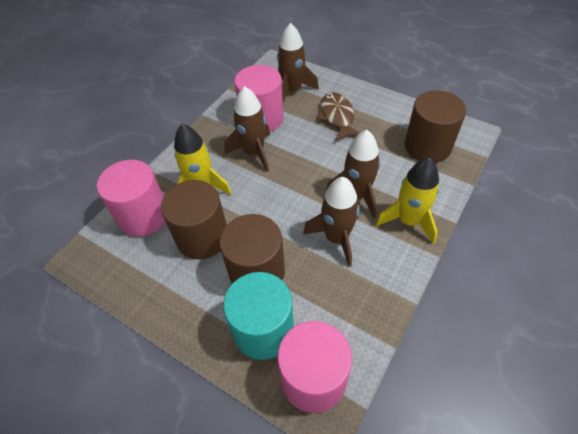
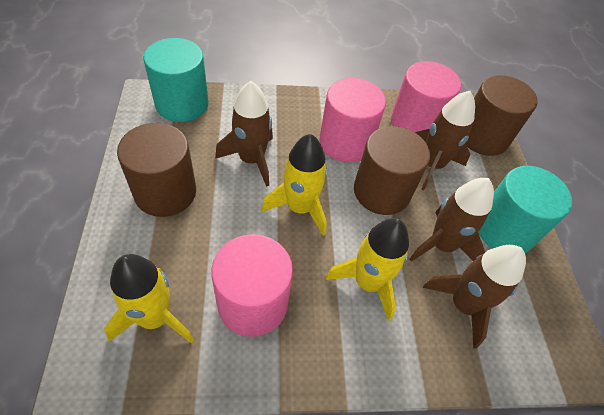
brown fish: 1 -> 0
turquoise cylinder: 1 -> 2
yellow rocket: 2 -> 3

